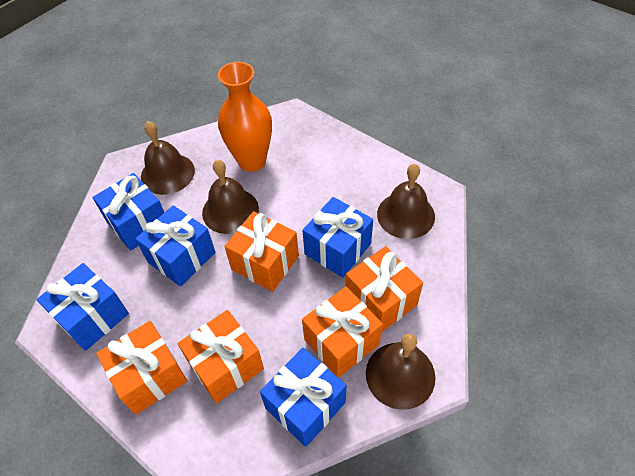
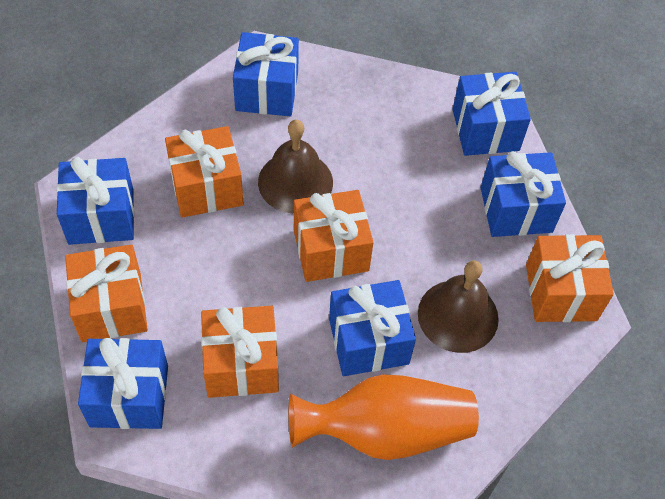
blue gift: 5 -> 6
brown bell: 4 -> 2

